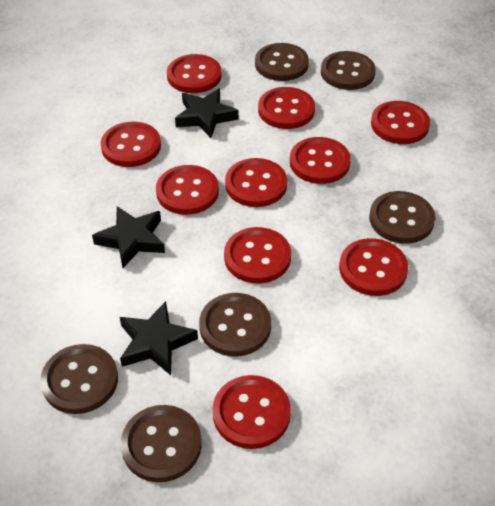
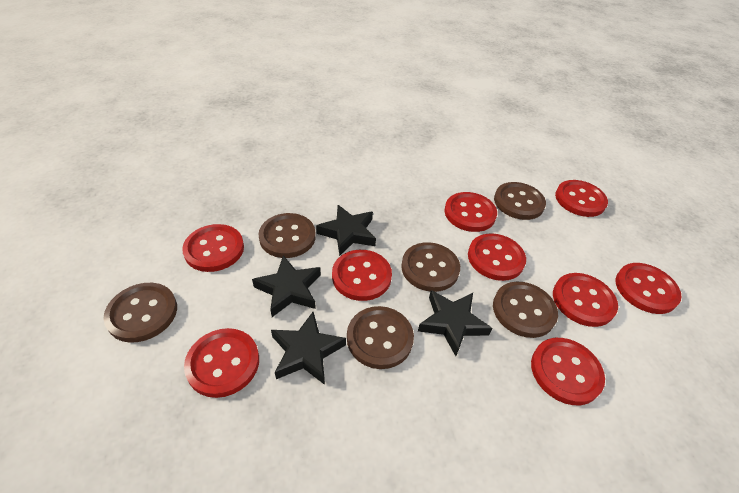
black star: 3 -> 4
red button: 10 -> 9

